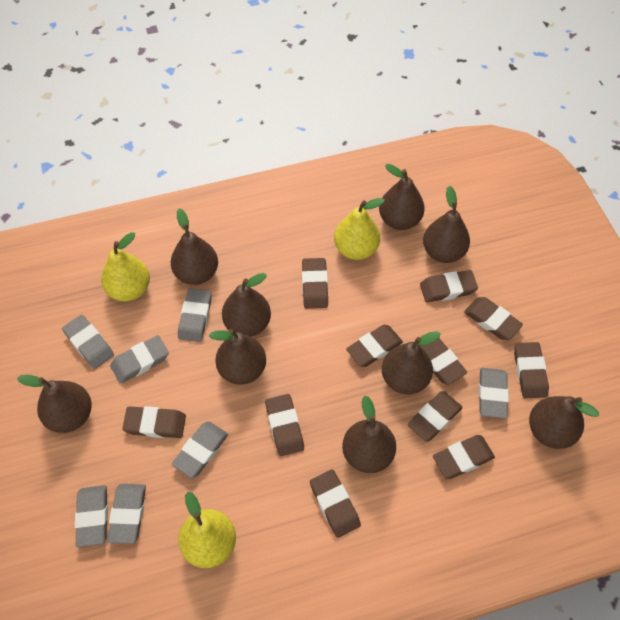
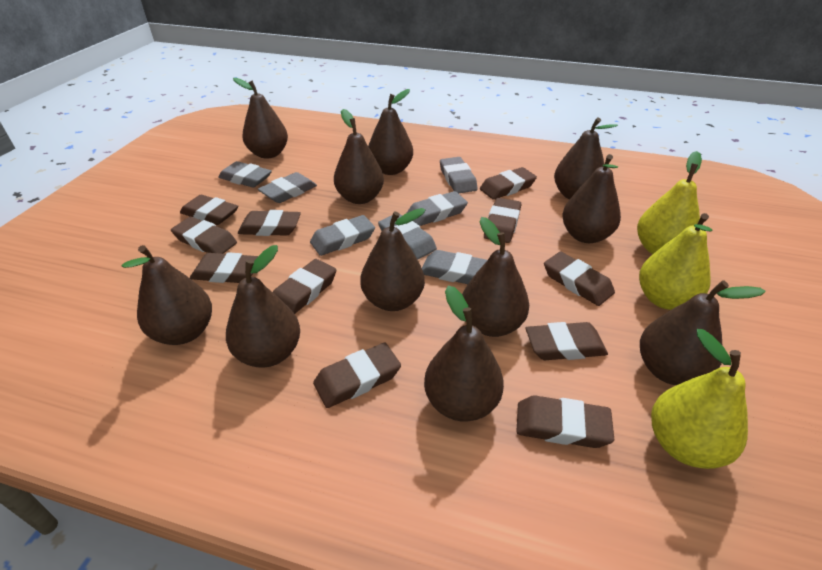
brown pear: 9 -> 11

